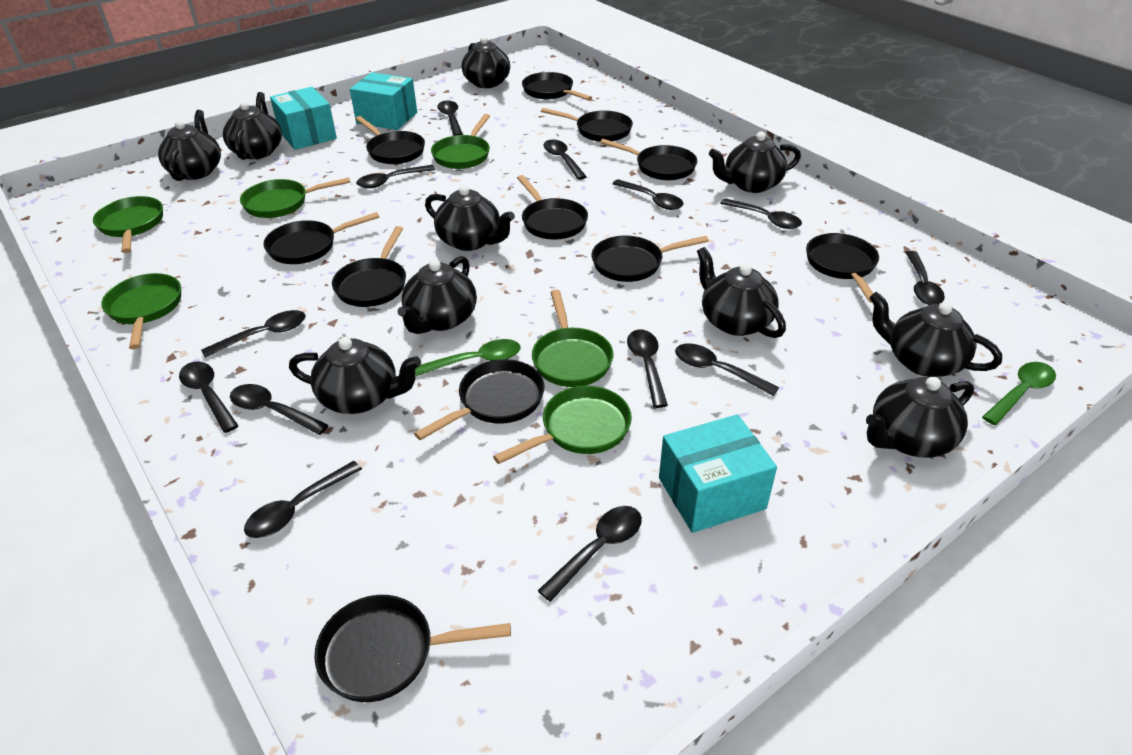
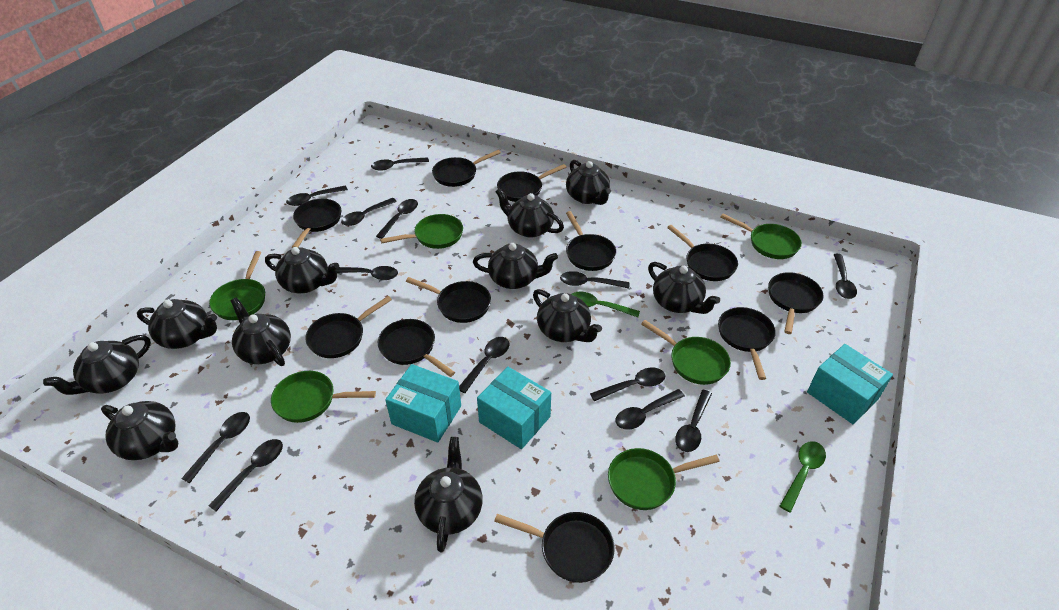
black teapot: 10 -> 11

